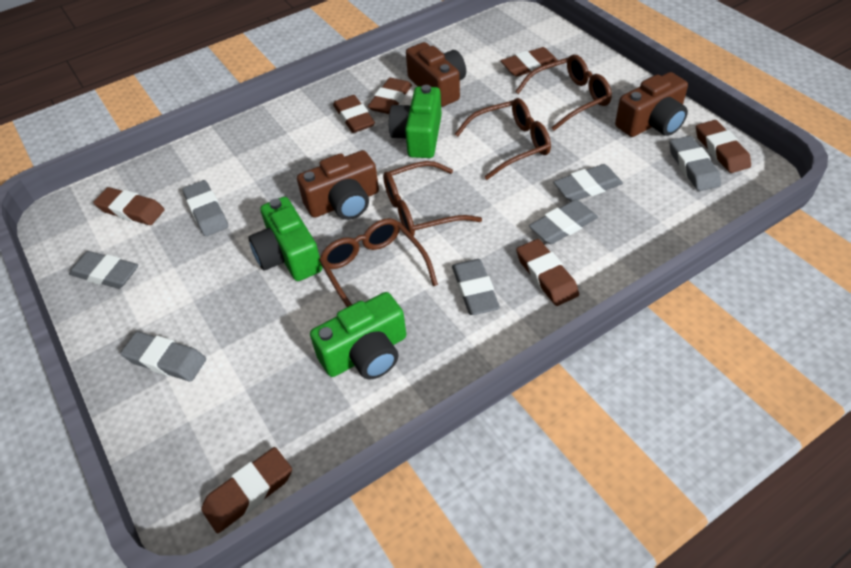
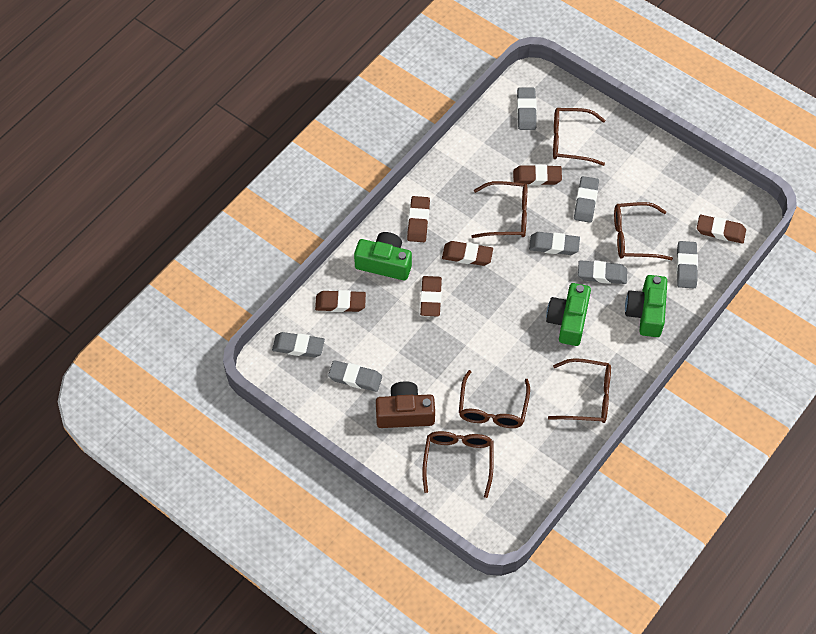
brown camera: 3 -> 1
brown eraser: 7 -> 6
brown glasses: 4 -> 6

